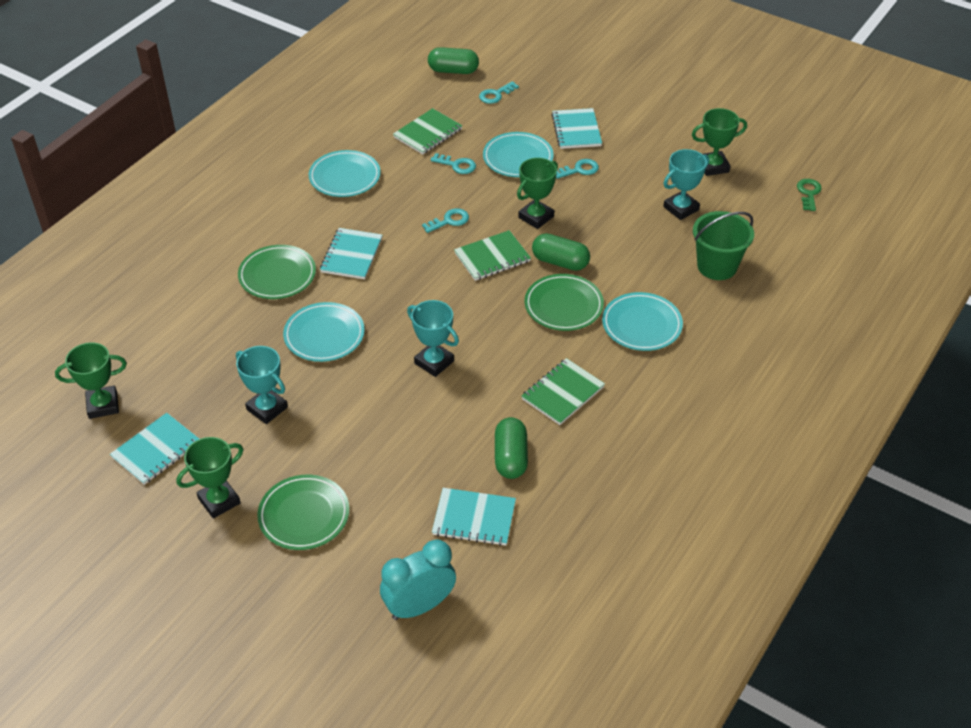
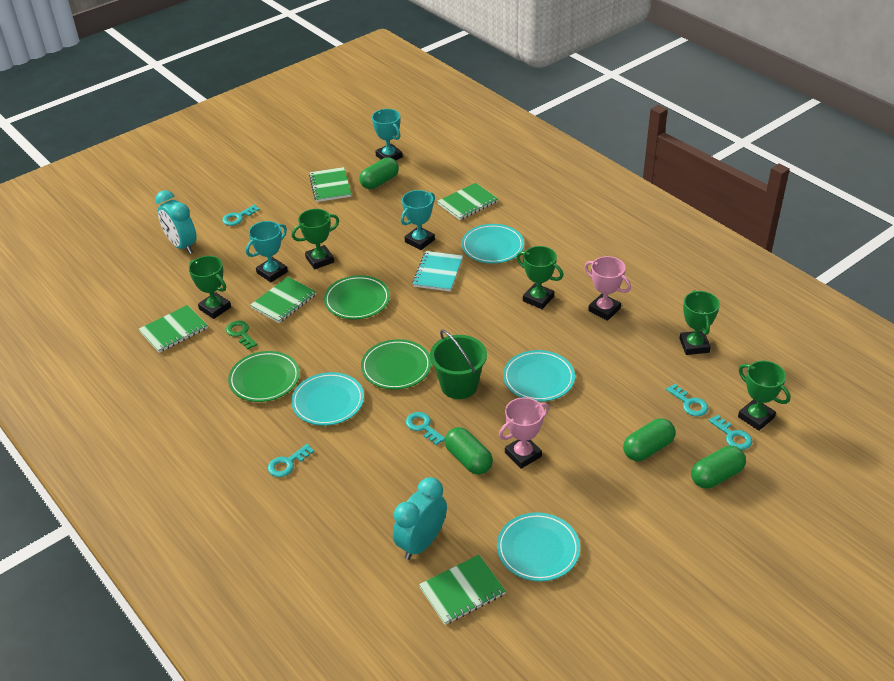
green capsule: 3 -> 4
green notebook: 3 -> 5
green trophy: 4 -> 5
pink trophy: 0 -> 2
turquoise clock: 1 -> 2
turquoise key: 4 -> 5
turquoise notebook: 4 -> 1

